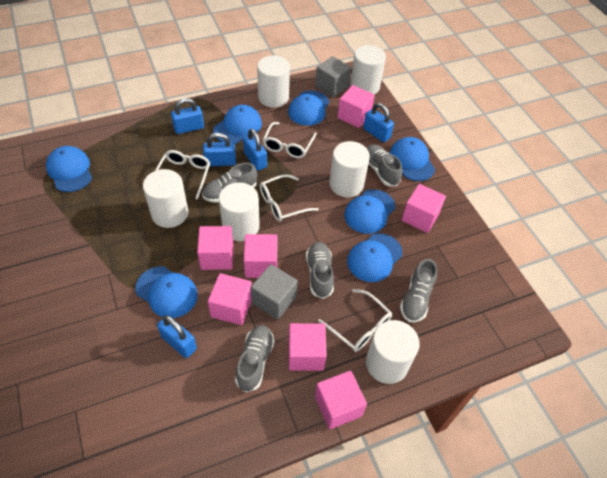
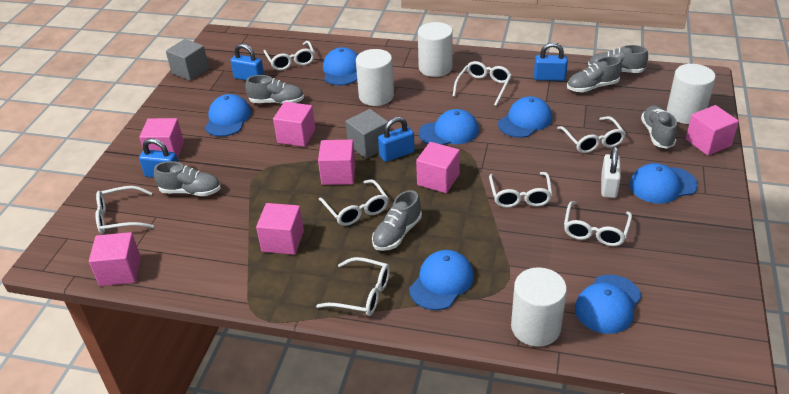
blue padlock: 5 -> 4
grey shoe: 5 -> 6
white cylinder: 6 -> 4
white glasses: 4 -> 8
white padlock: 0 -> 1

